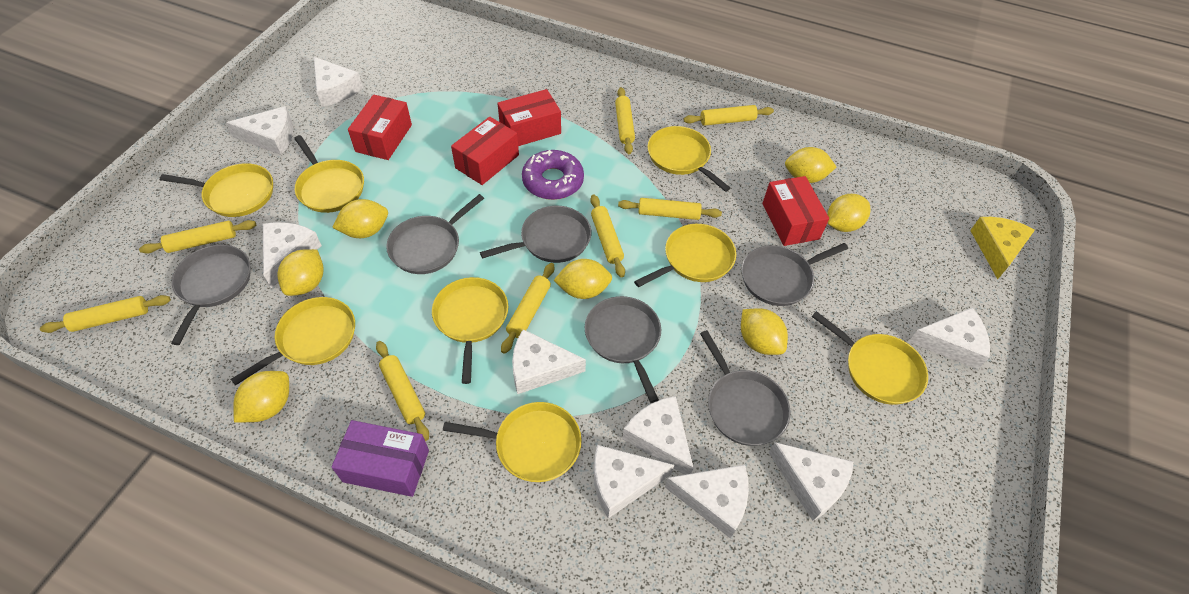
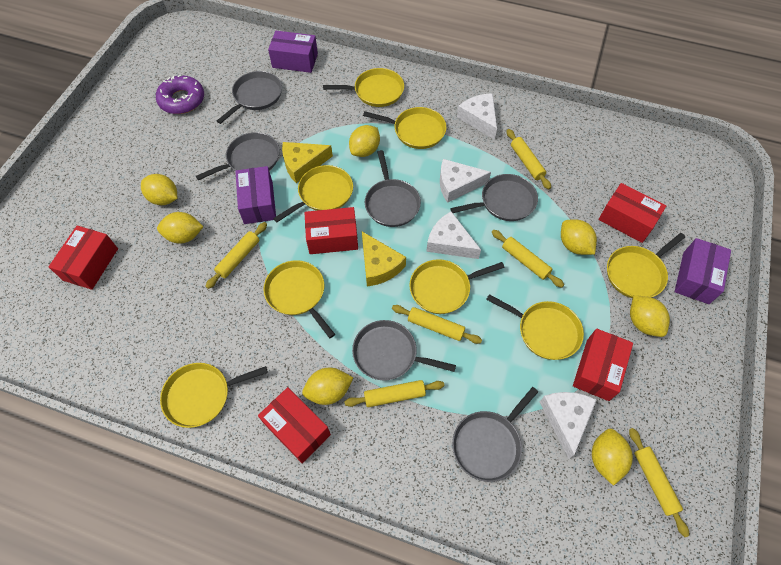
purple box: 1 -> 3
red box: 4 -> 5
white cheese: 9 -> 4
yellow cheese: 1 -> 2
yellow rolling pin: 8 -> 6

